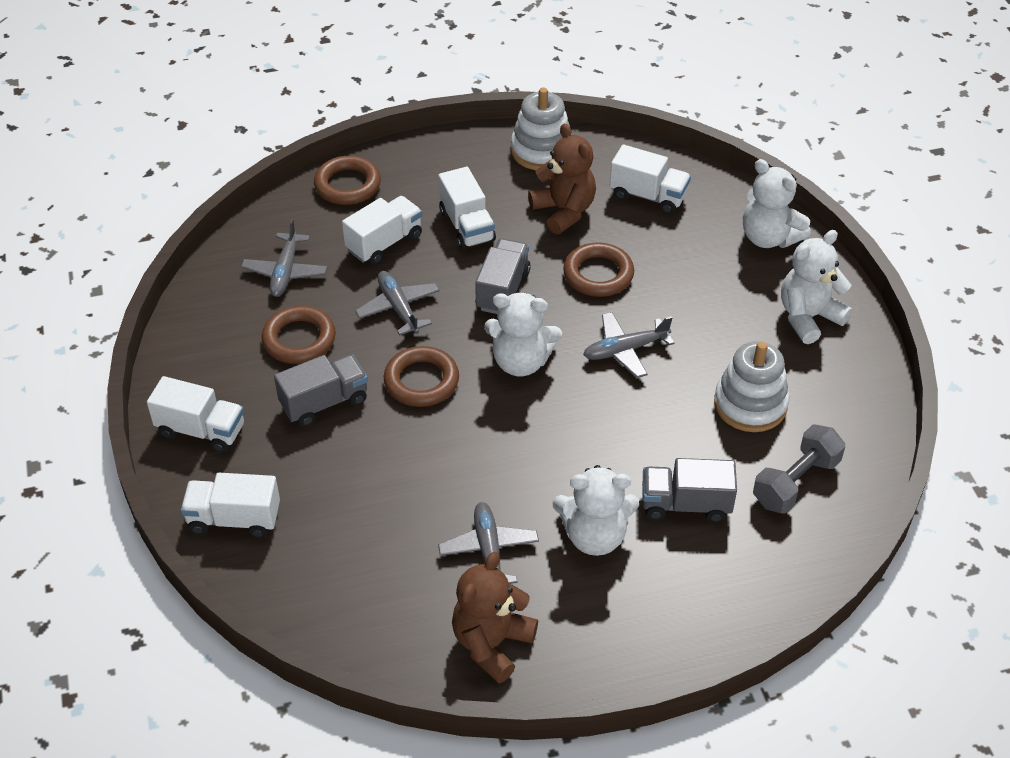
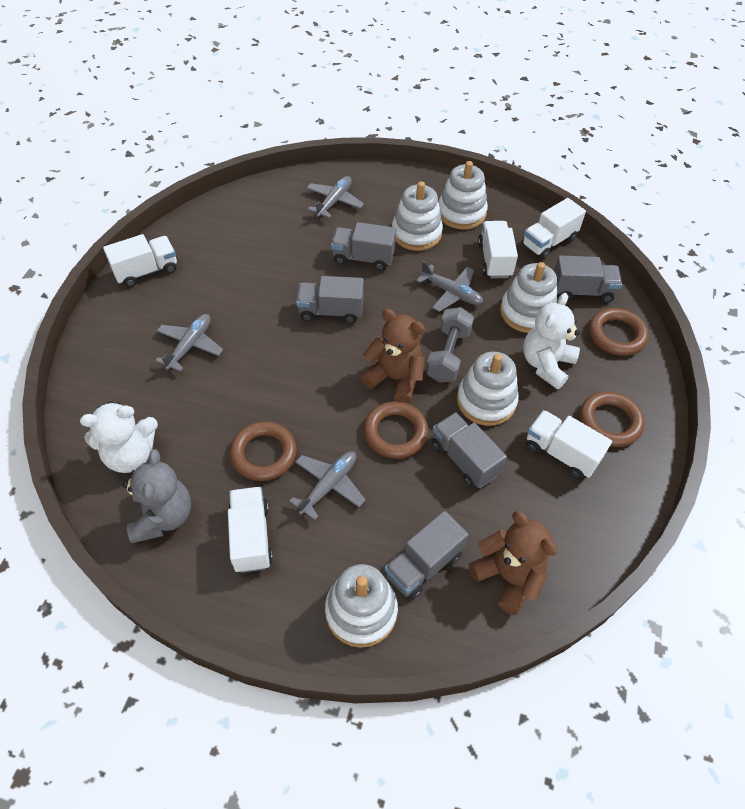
grey teddy bear: 0 -> 1
grey truck: 3 -> 5
white stacking toy: 2 -> 5
white teddy bear: 4 -> 2

